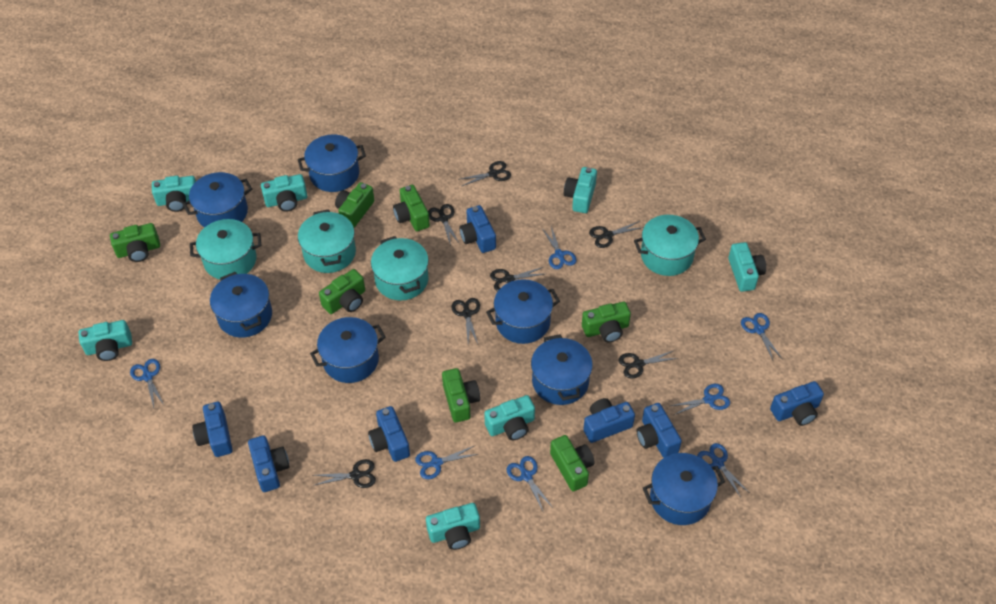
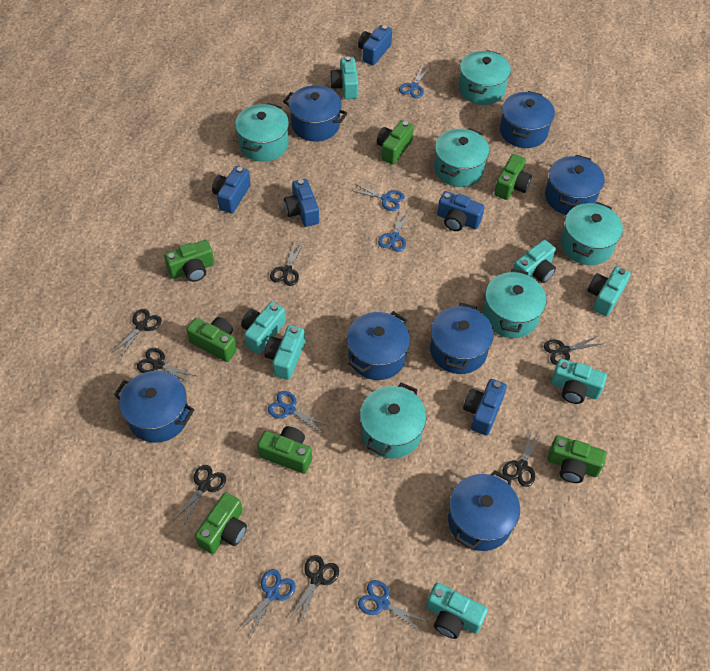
blue camera: 7 -> 5
blue scissors: 7 -> 6
turquoise pot: 4 -> 6

